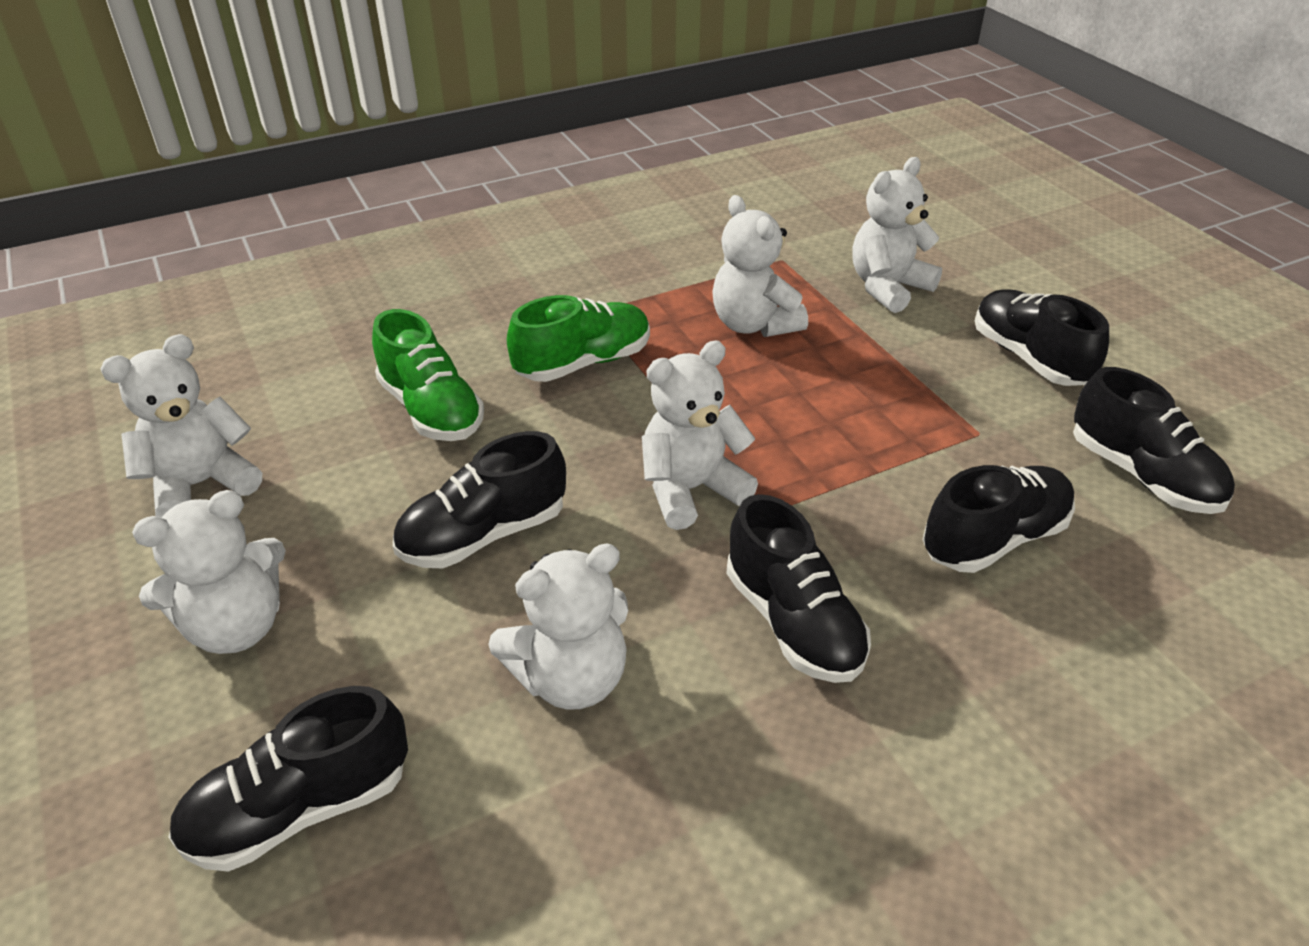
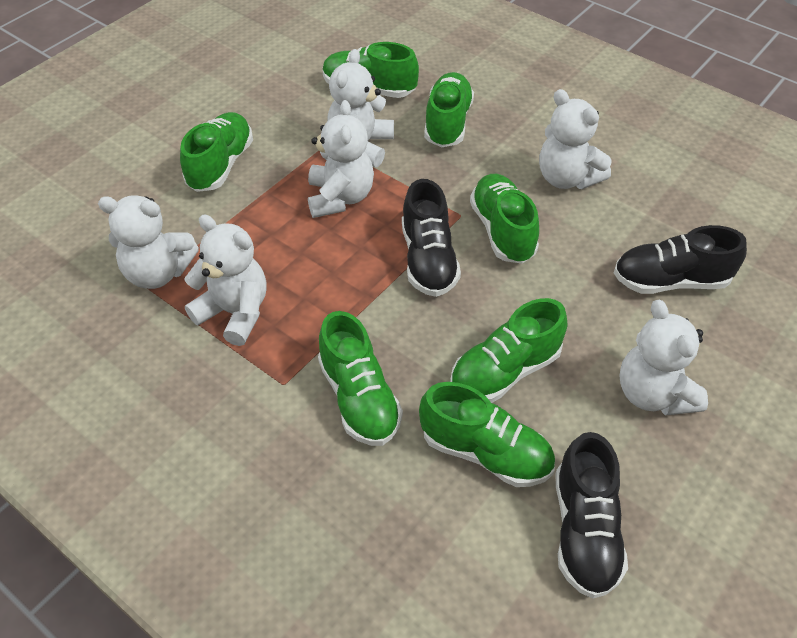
black shoe: 6 -> 3
green shoe: 2 -> 7

